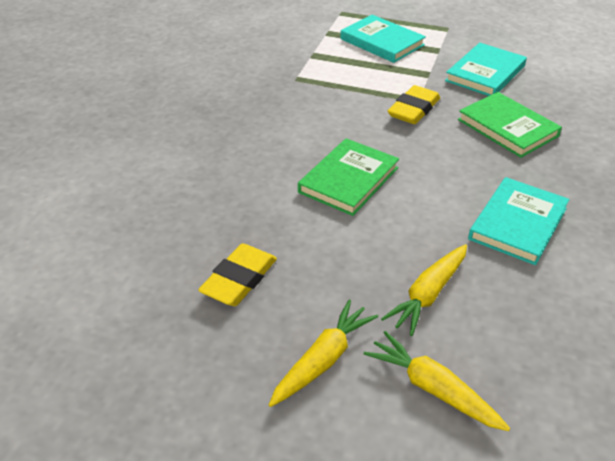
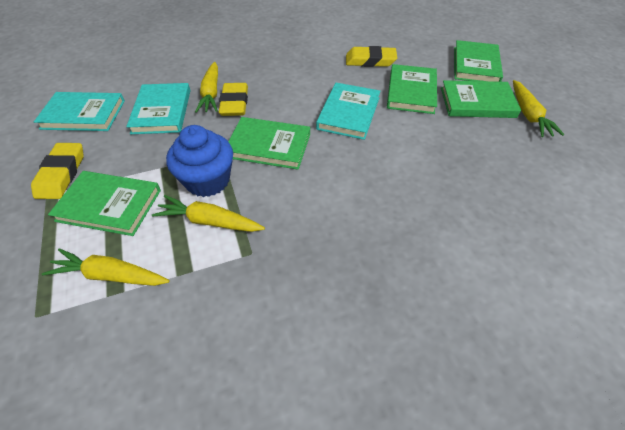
blue cupcake: 0 -> 1
green book: 2 -> 5
yellow carrot: 3 -> 4
yellow eraser: 2 -> 3

